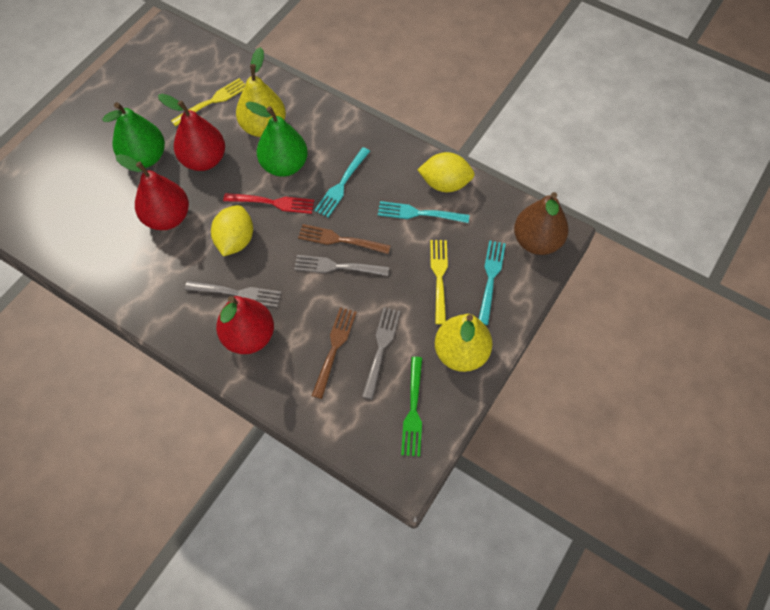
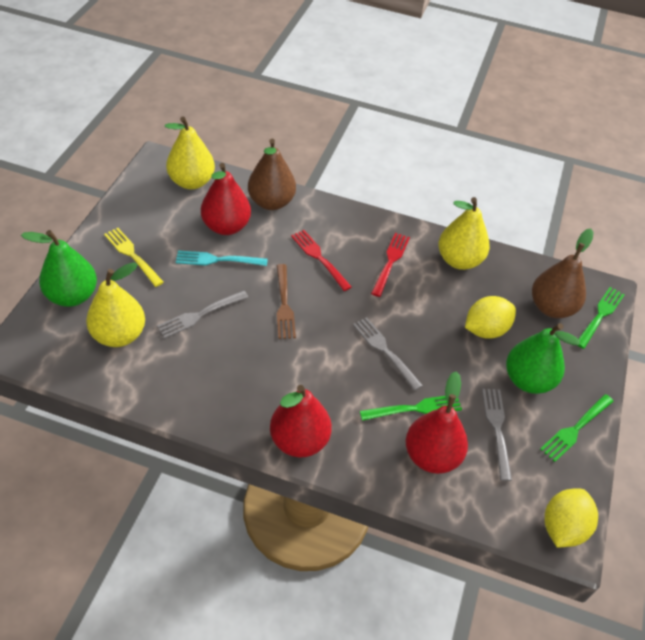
brown fork: 2 -> 1
brown pear: 1 -> 2
green fork: 1 -> 3
red fork: 1 -> 2
turquoise fork: 3 -> 1
yellow fork: 2 -> 1
yellow pear: 2 -> 3

